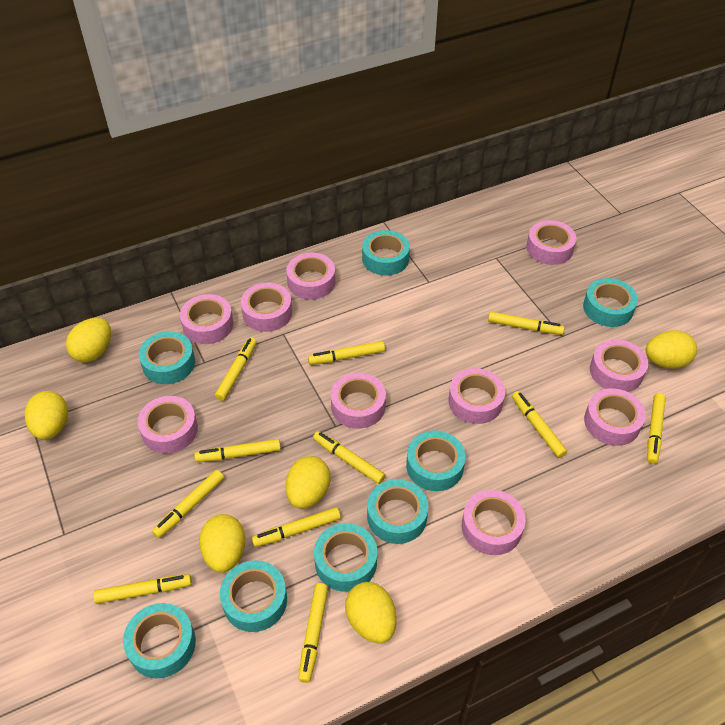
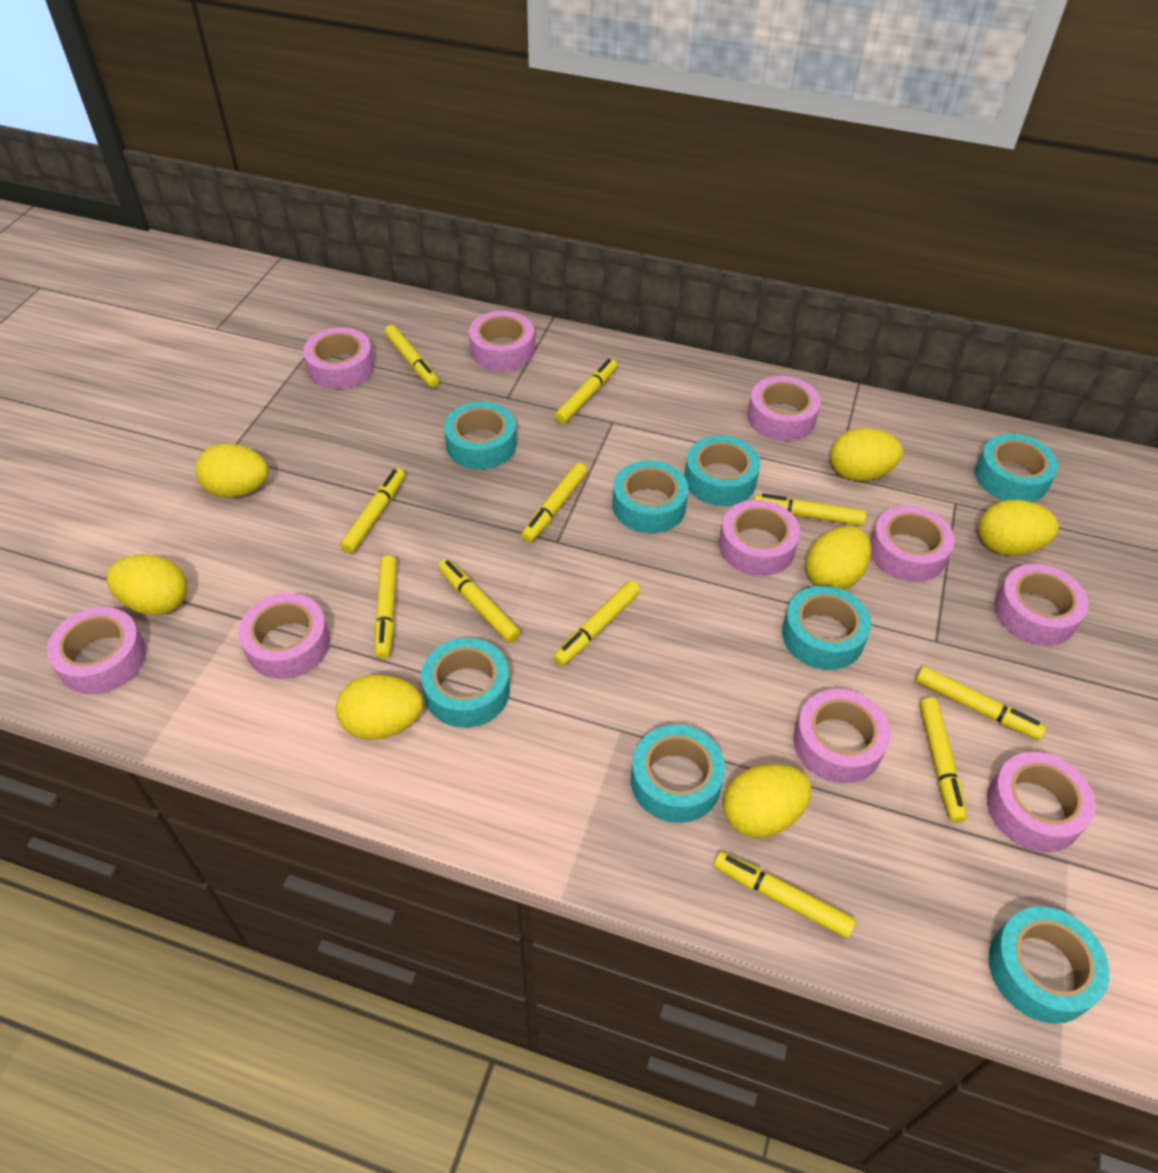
yellow egg: 6 -> 7

